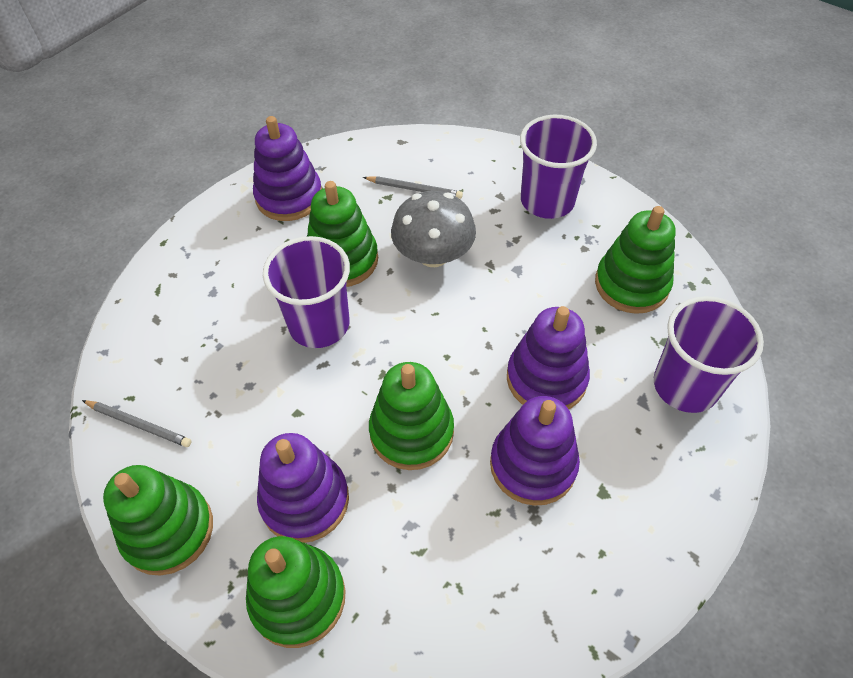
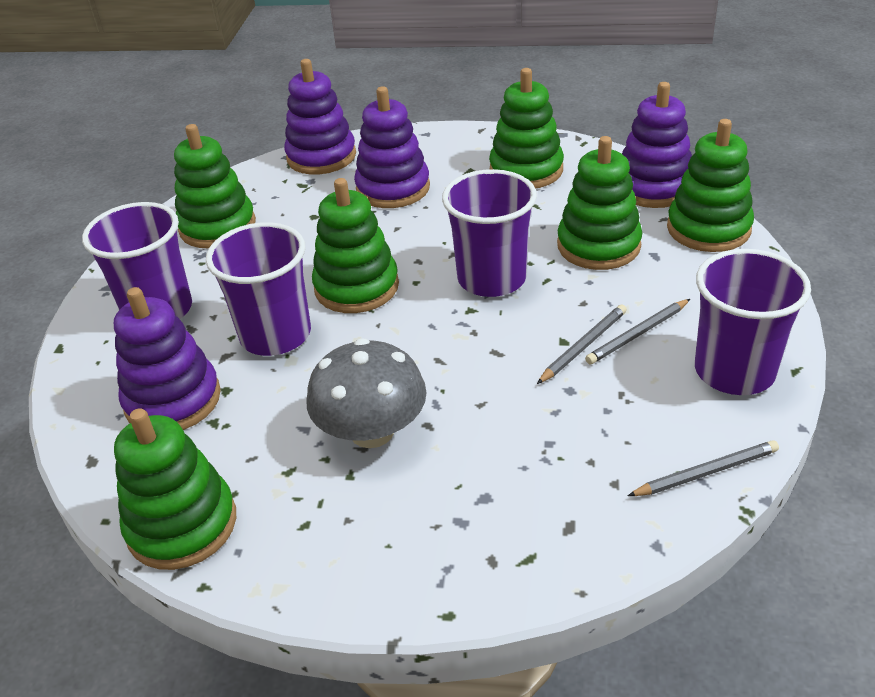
green stacking toy: 5 -> 6
grey pencil: 2 -> 3
purple cup: 3 -> 4

